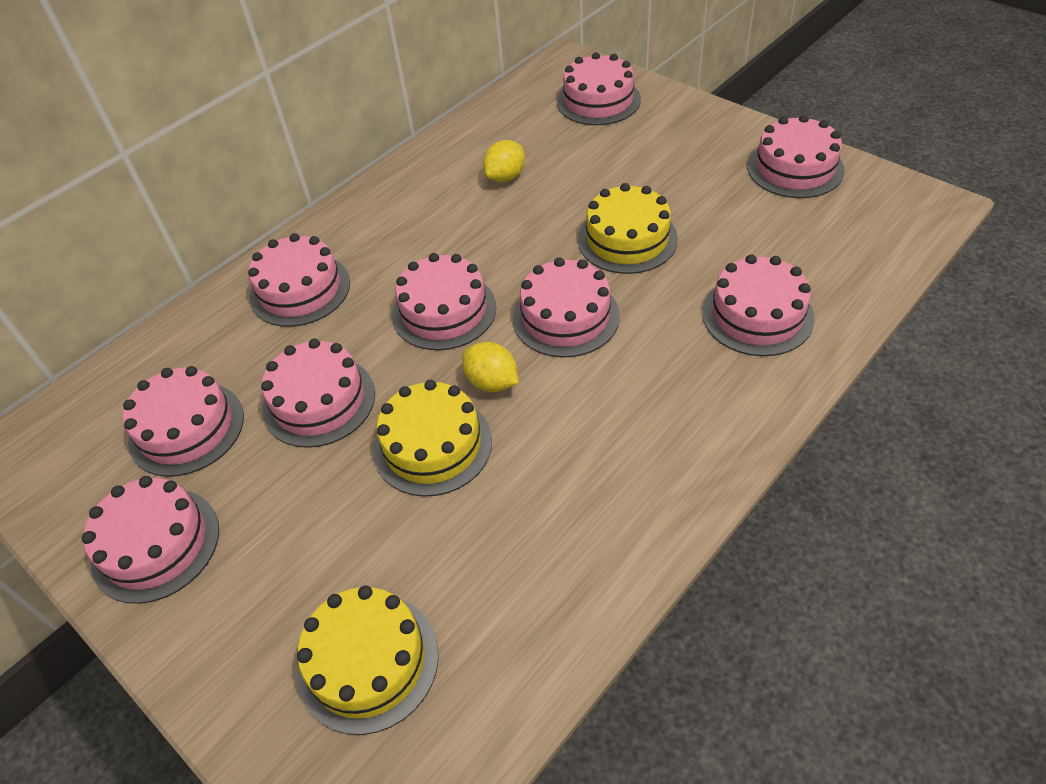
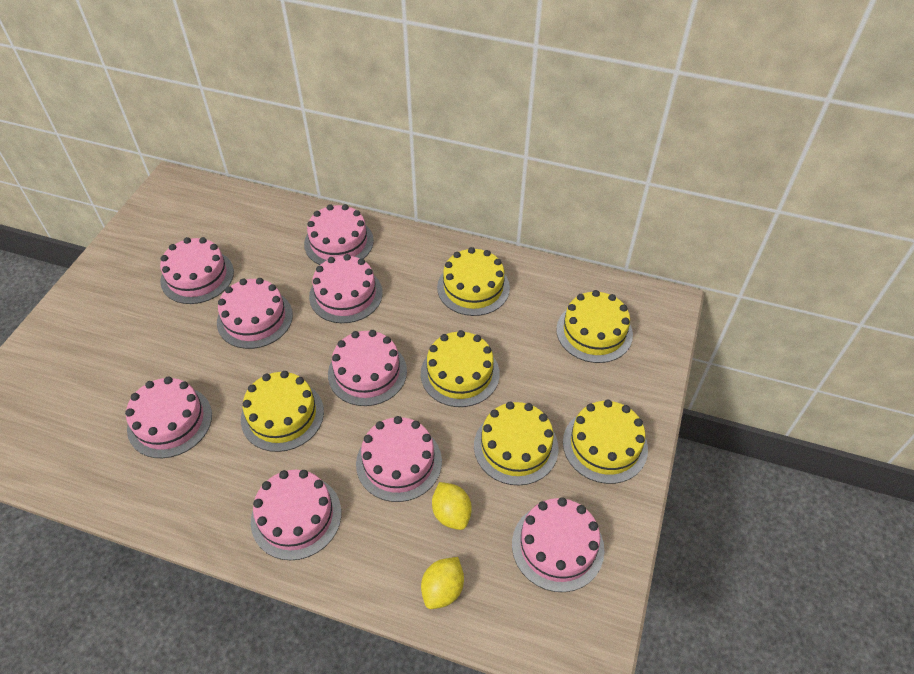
yellow cake: 3 -> 6

